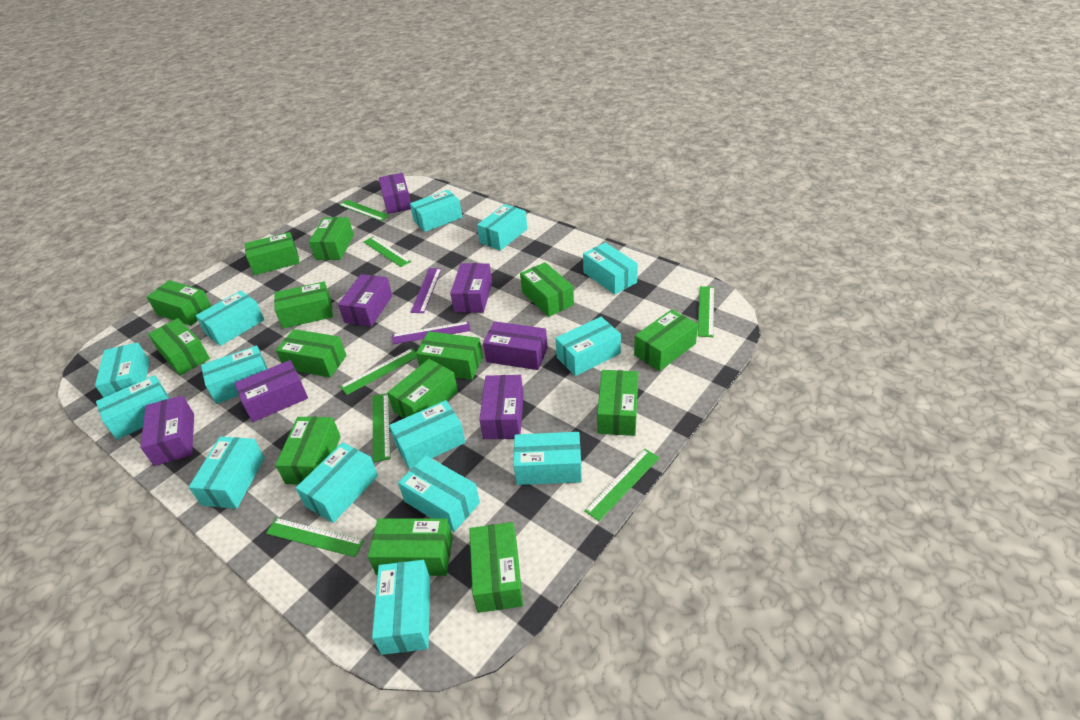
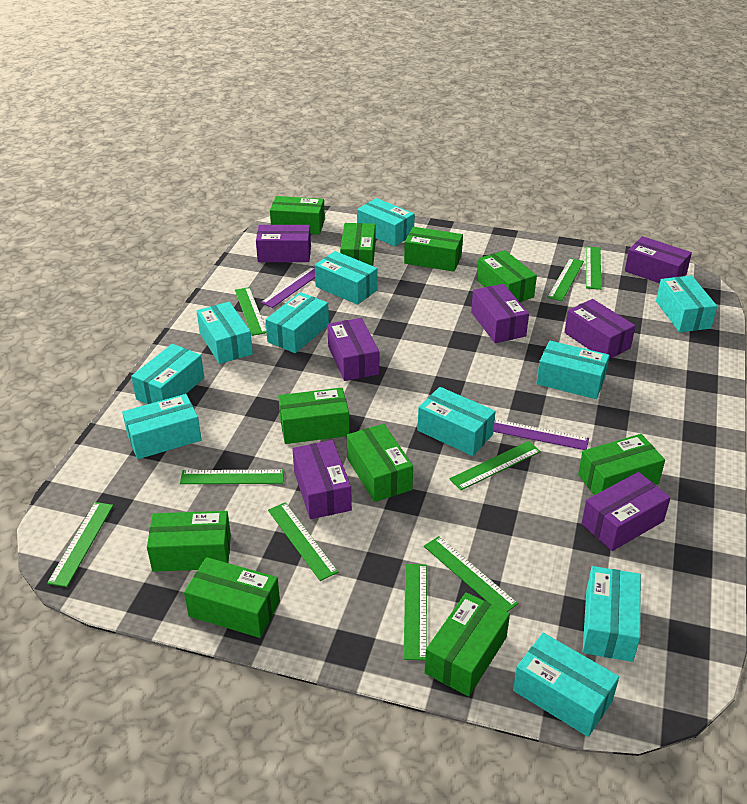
green box: 14 -> 10
green ruler: 7 -> 9
turquoise box: 14 -> 11

